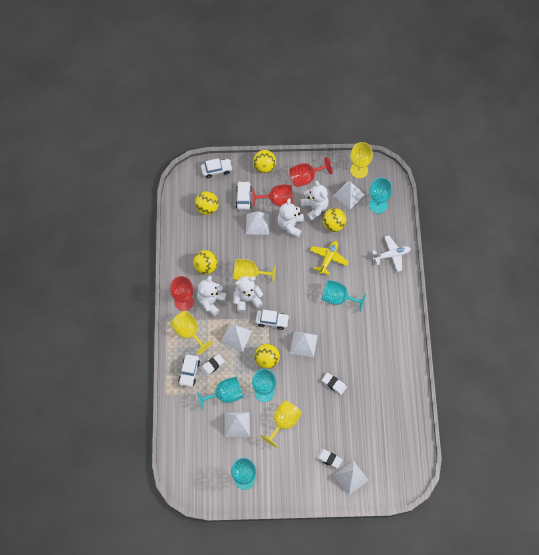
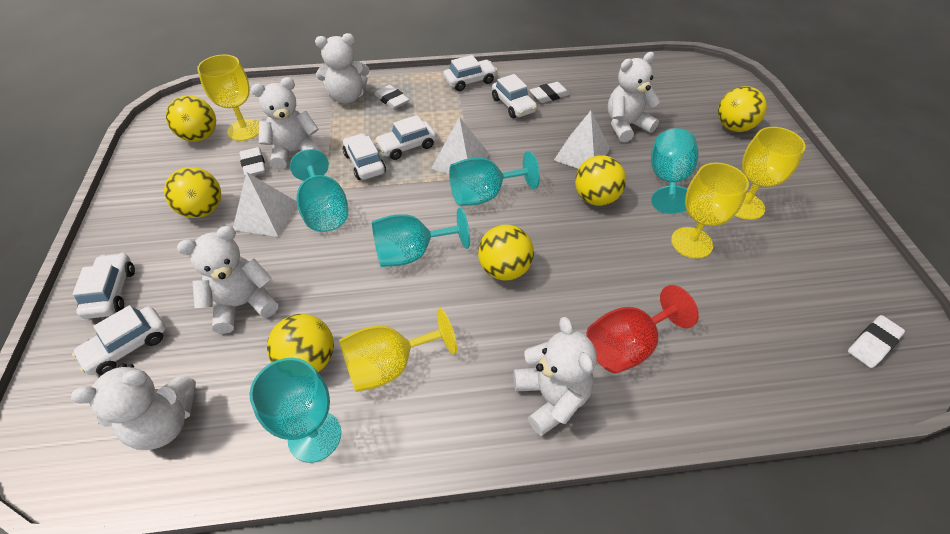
red goblet: 3 -> 1
white car: 4 -> 6
white eraser: 3 -> 4
white plane: 1 -> 0
white pyramid: 6 -> 3
white teddy bear: 4 -> 6
yellow ball: 5 -> 6
yellow plane: 1 -> 0

